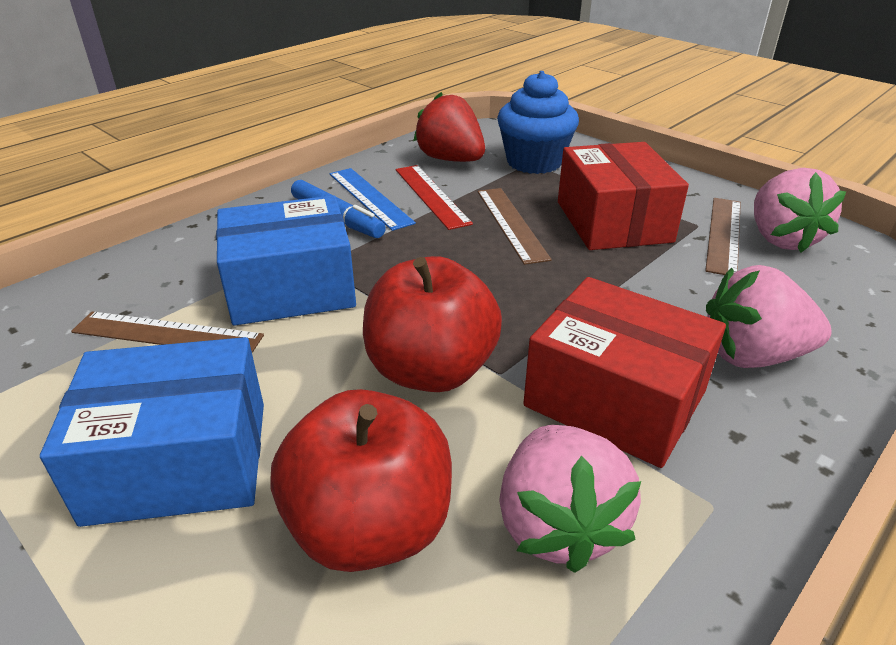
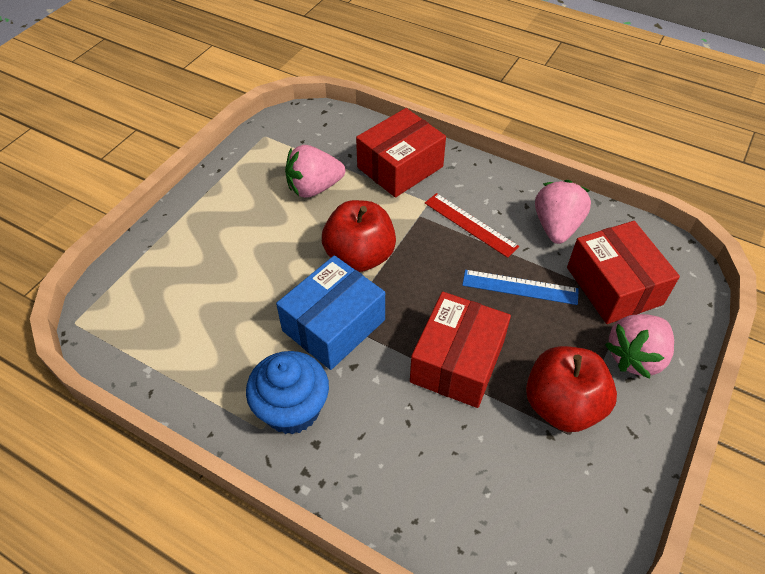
blue box: 2 -> 1
blue marker: 1 -> 0
brown ruler: 3 -> 0
red box: 2 -> 3
red strawberry: 1 -> 0

